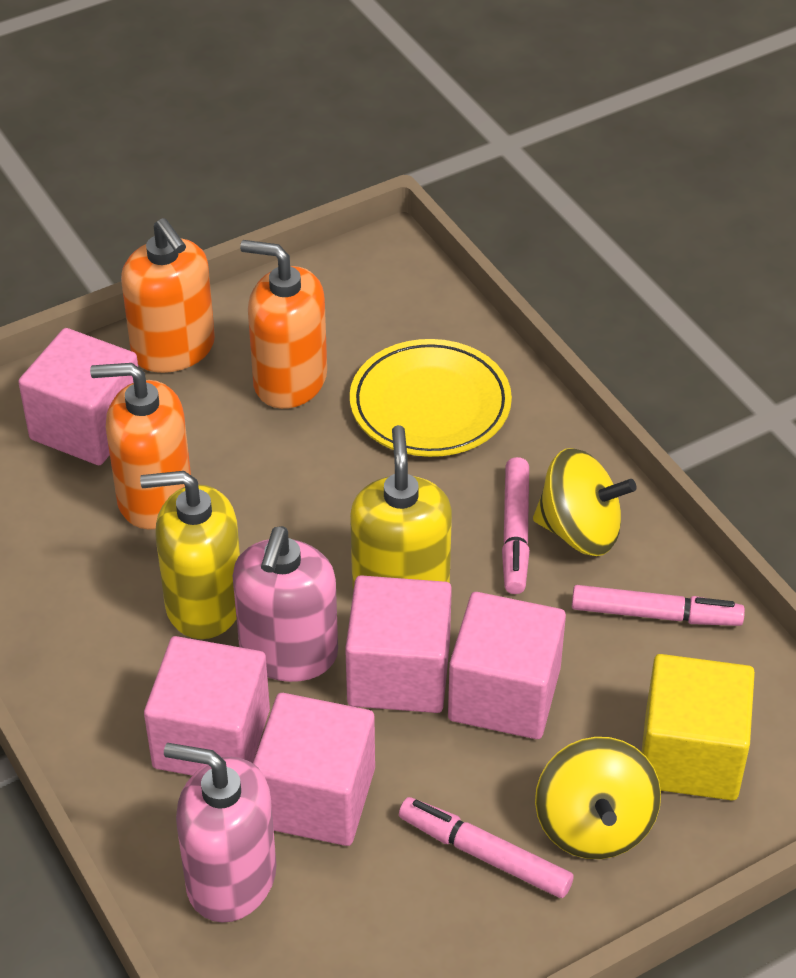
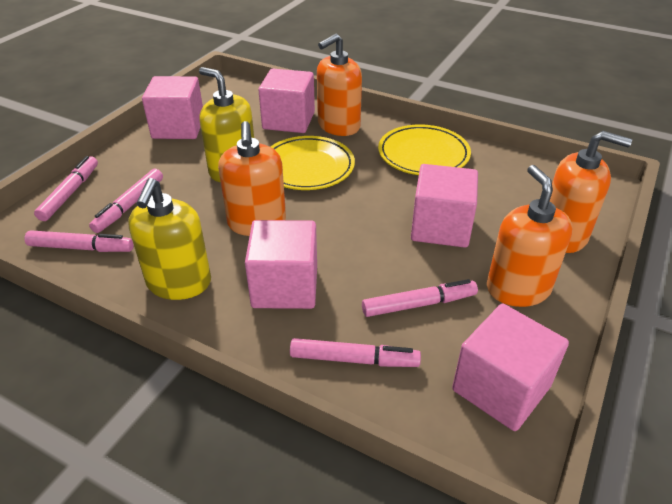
orange soap dispenser: 3 -> 4
pink marker: 3 -> 5
pink soap dispenser: 2 -> 0
yellow cube: 1 -> 0
yellow plate: 1 -> 2
yellow spinning top: 2 -> 0

